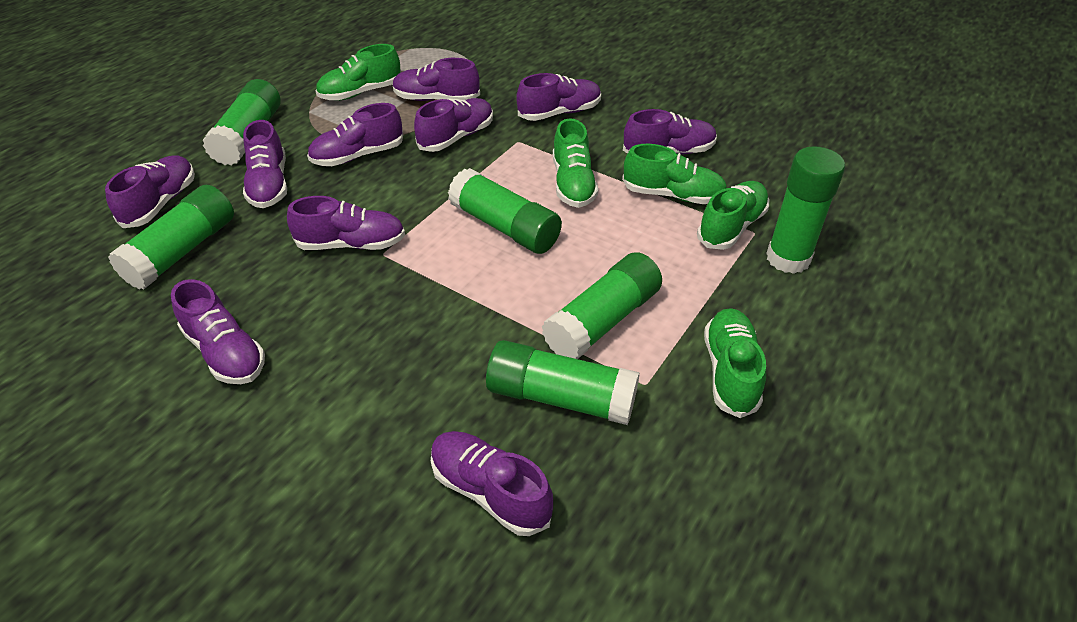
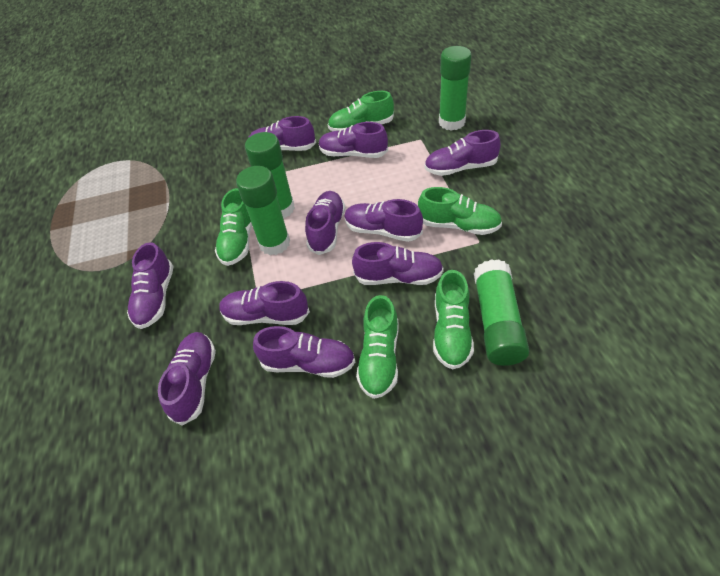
green glue stick: 6 -> 4

